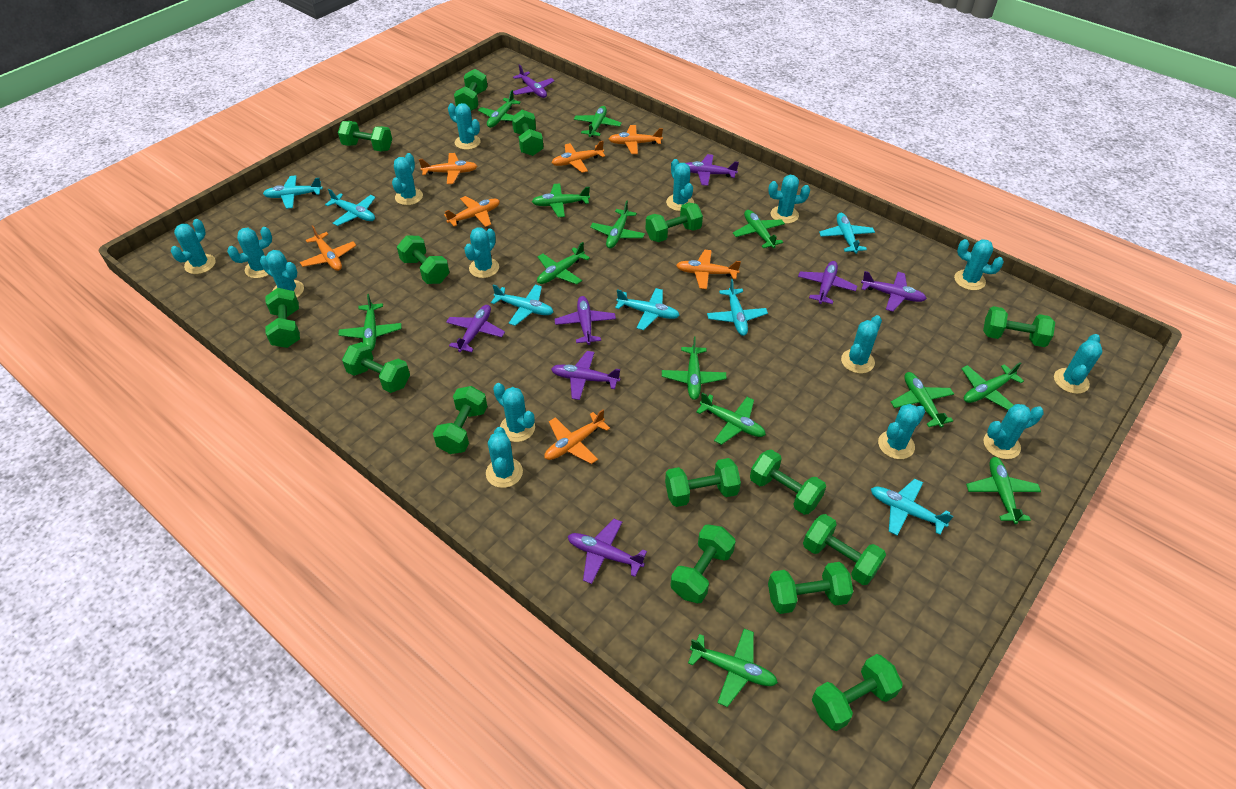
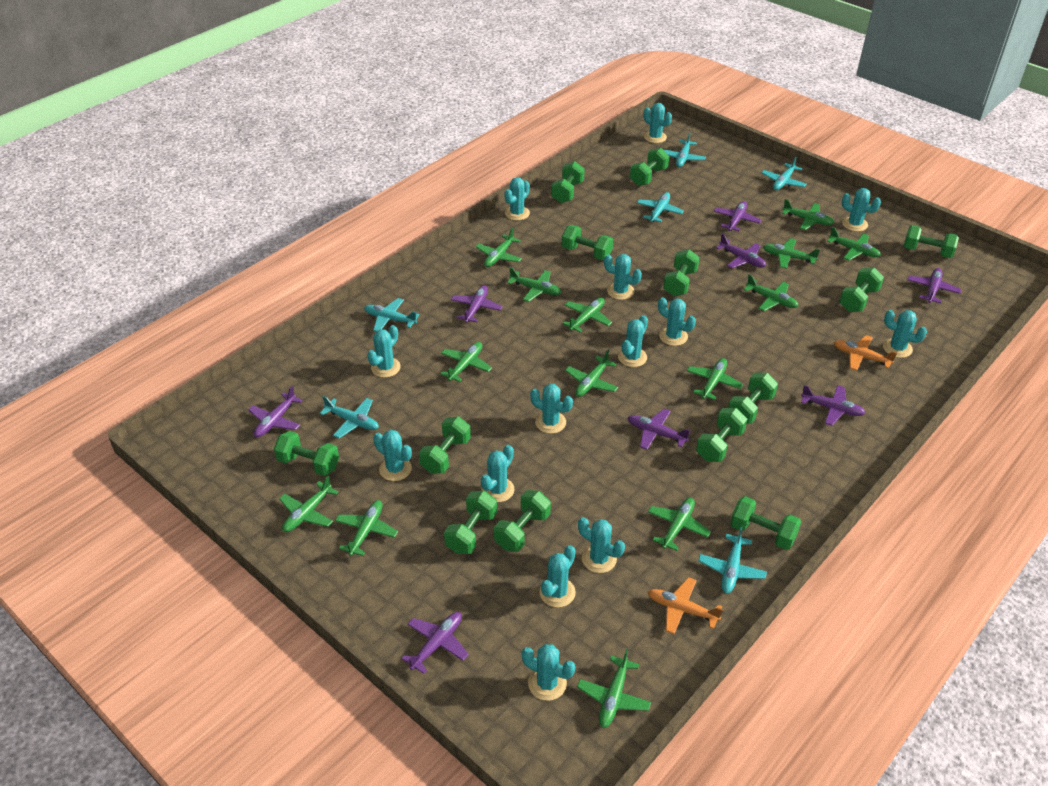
green dumbbell: 15 -> 13
green plane: 13 -> 14
orange plane: 7 -> 2
turquoise cactus: 15 -> 14
turquoise plane: 7 -> 6

